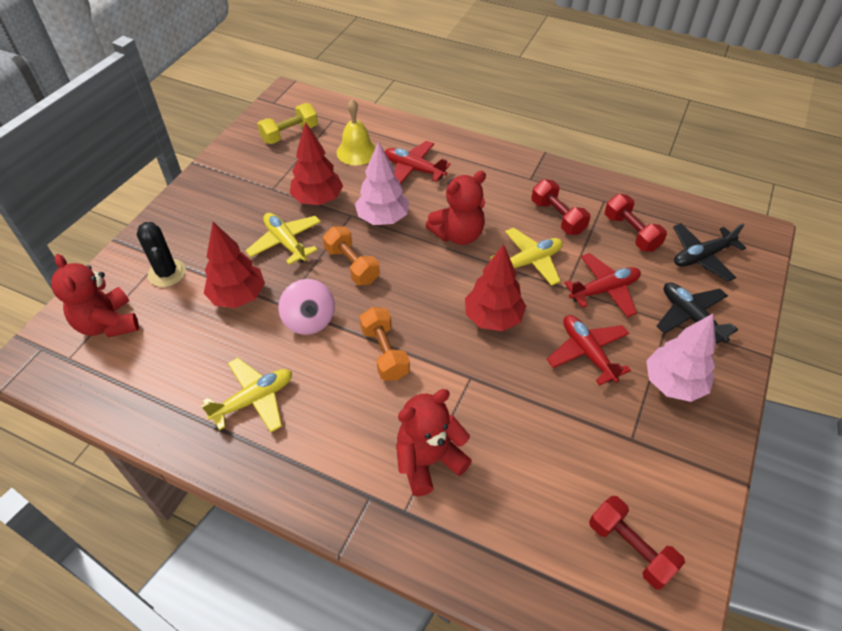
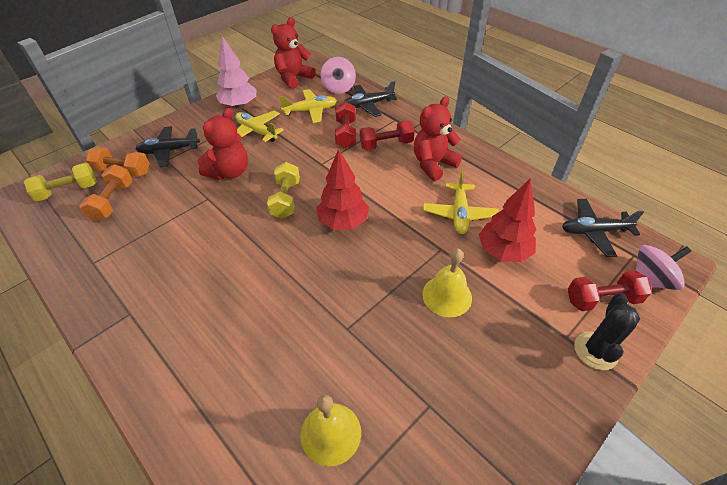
black plane: 2 -> 3
pink spinning top: 1 -> 2
pink tree: 2 -> 1
red plane: 3 -> 0
red tree: 3 -> 2
yellow bell: 1 -> 2
yellow dumbbell: 1 -> 2

